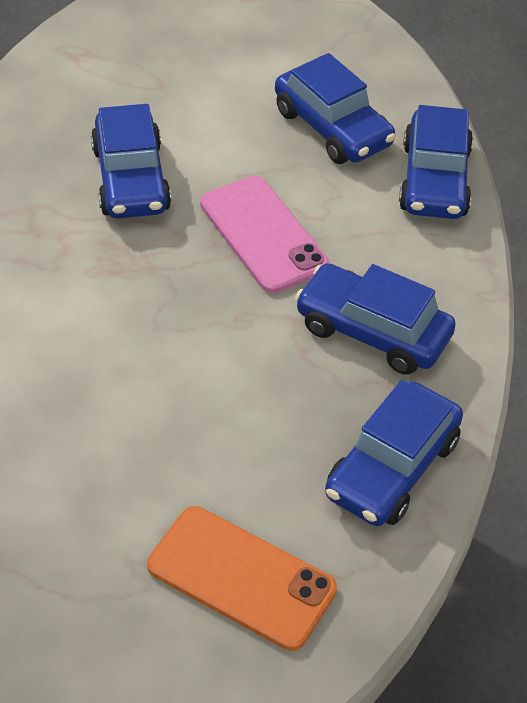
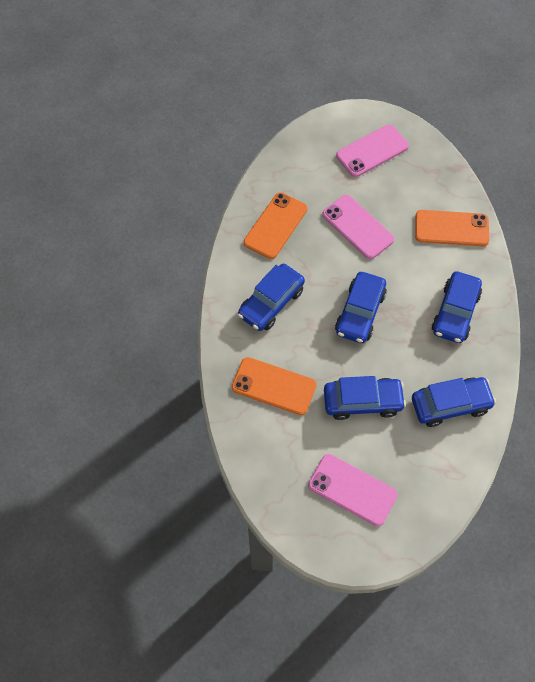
orange phone: 1 -> 3
pink phone: 1 -> 3

